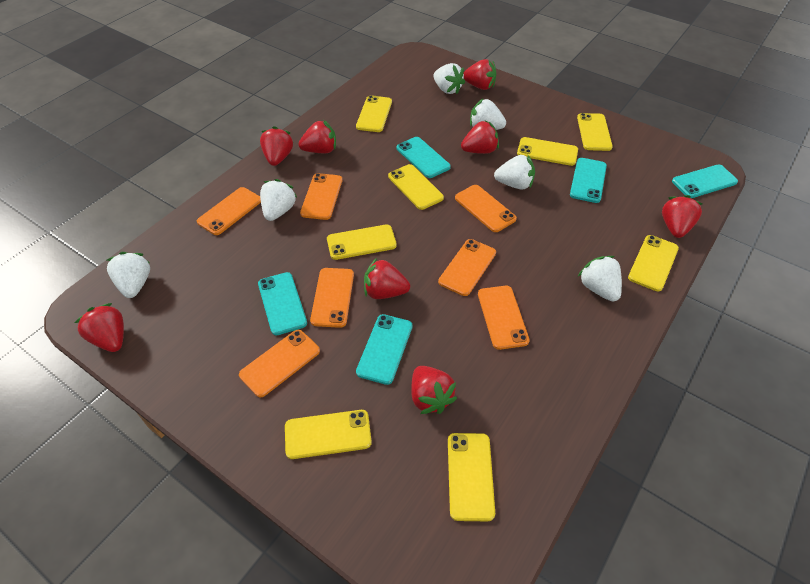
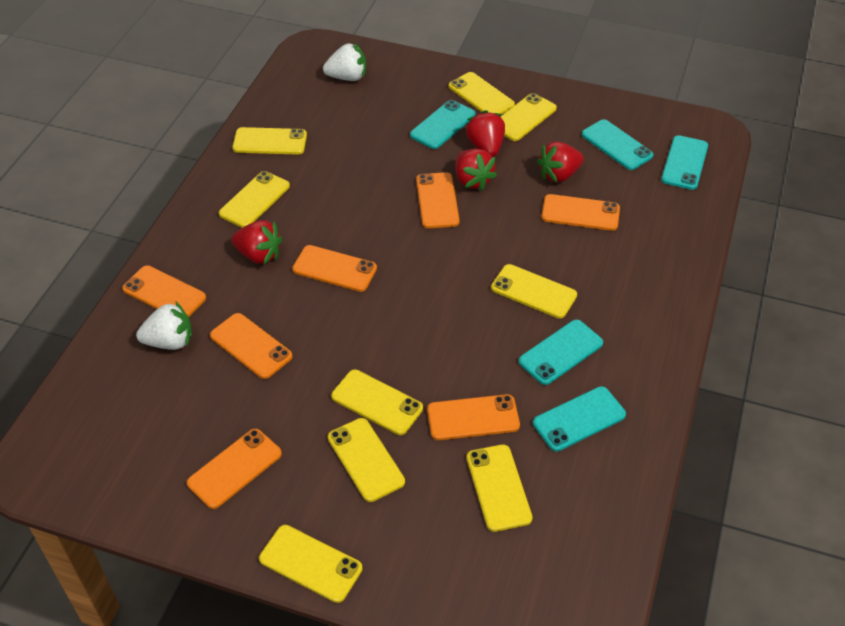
red strawberry: 8 -> 4
white strawberry: 6 -> 2
yellow phone: 8 -> 9

